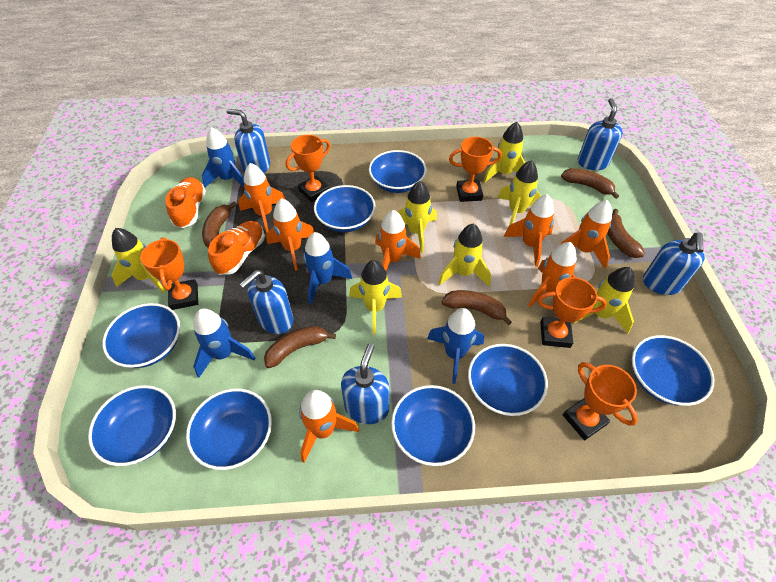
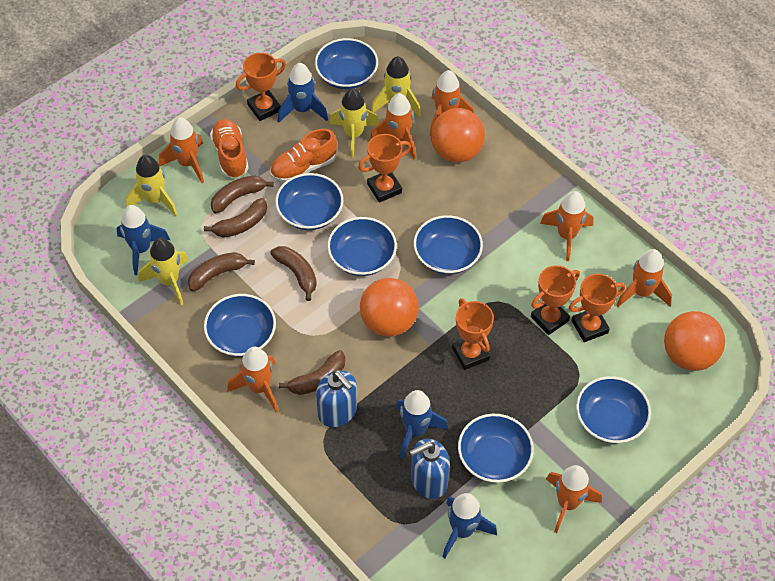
blue bowl: 8 -> 7
blue soap dispenser: 5 -> 2
orange ball: 0 -> 3
yellow rocket: 7 -> 4

